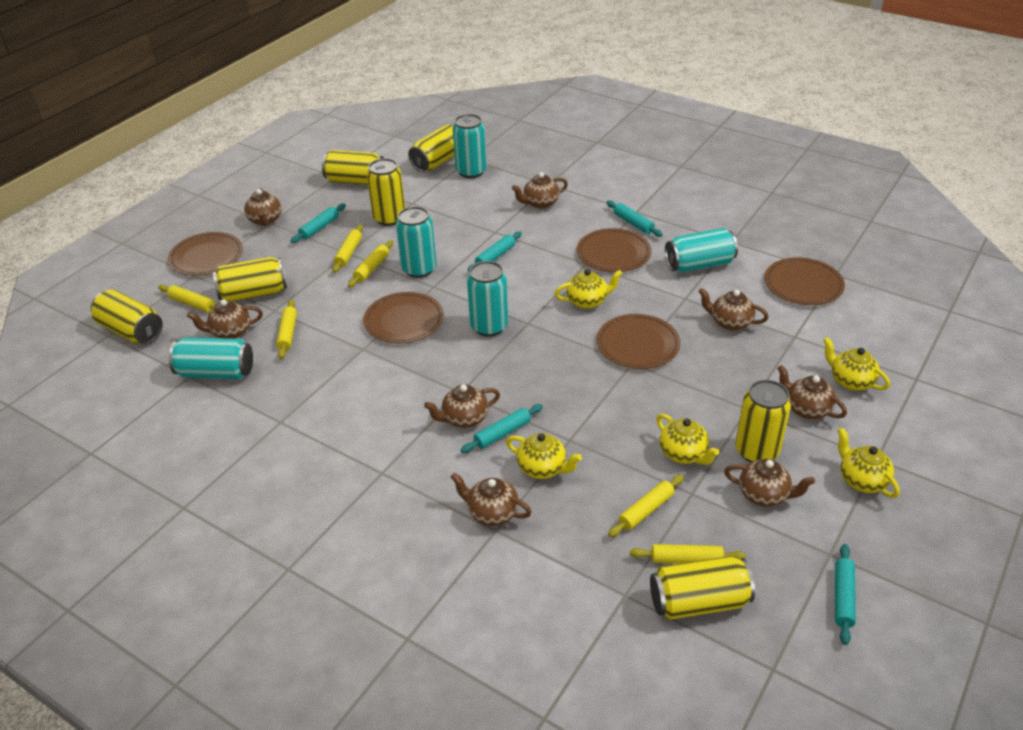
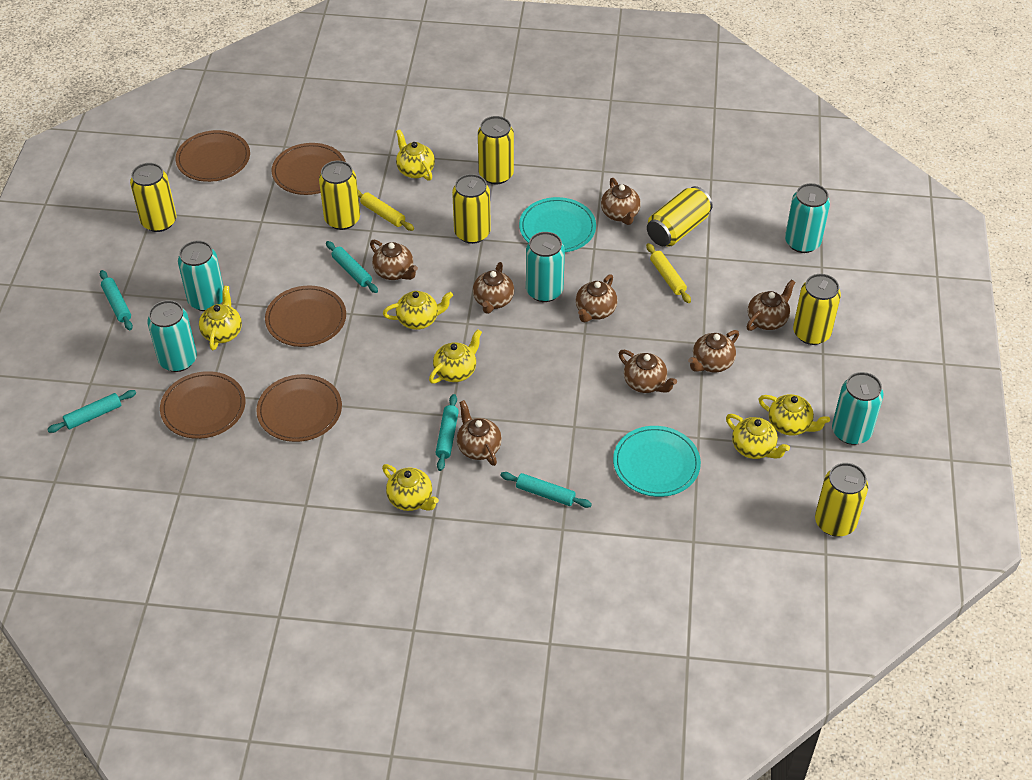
turquoise plate: 0 -> 2
yellow rolling pin: 6 -> 2
yellow teapot: 5 -> 7

